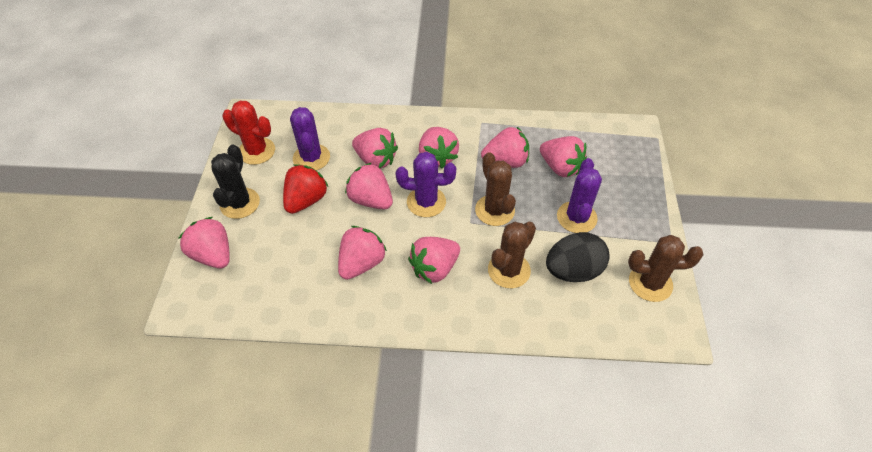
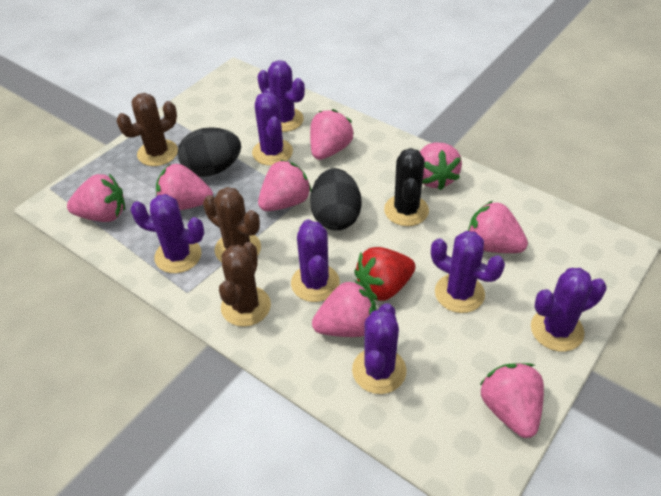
black egg: 1 -> 2
purple cactus: 3 -> 7
red cactus: 1 -> 0

